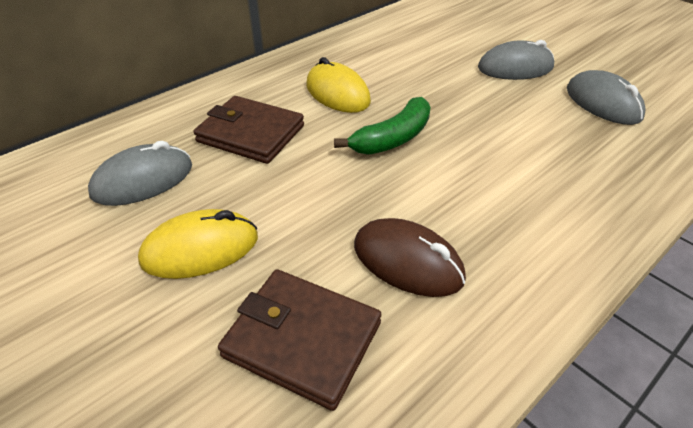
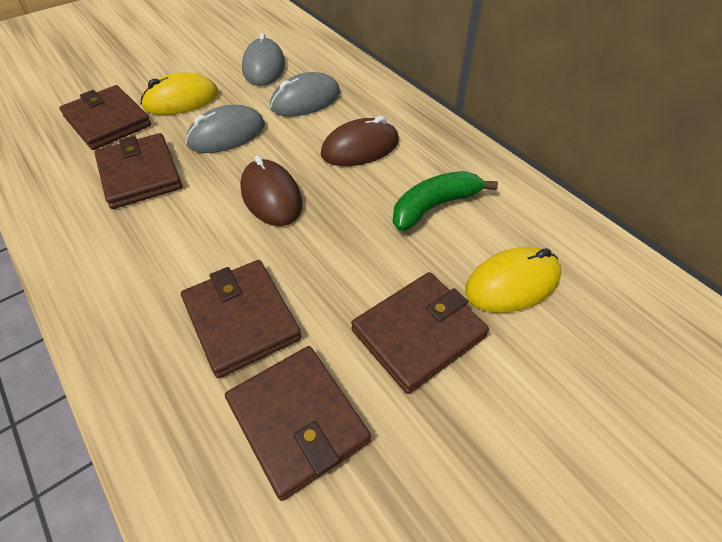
brown mouse: 1 -> 2
brown wallet: 2 -> 5

